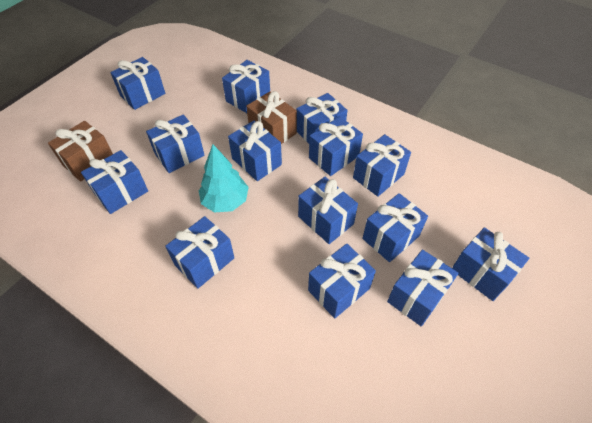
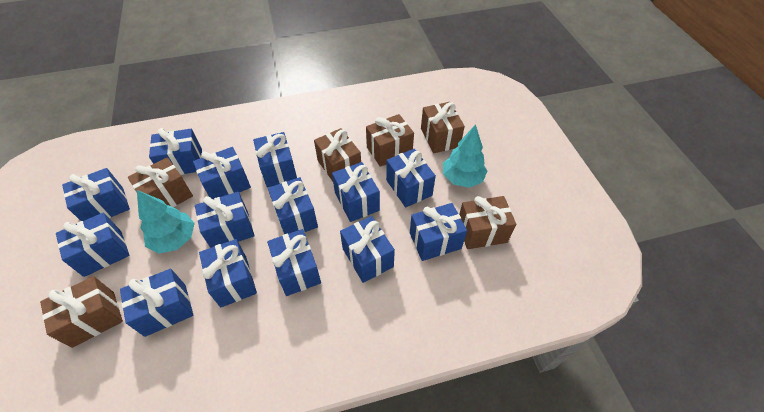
brown gift: 2 -> 6
turquoise tree: 1 -> 2

